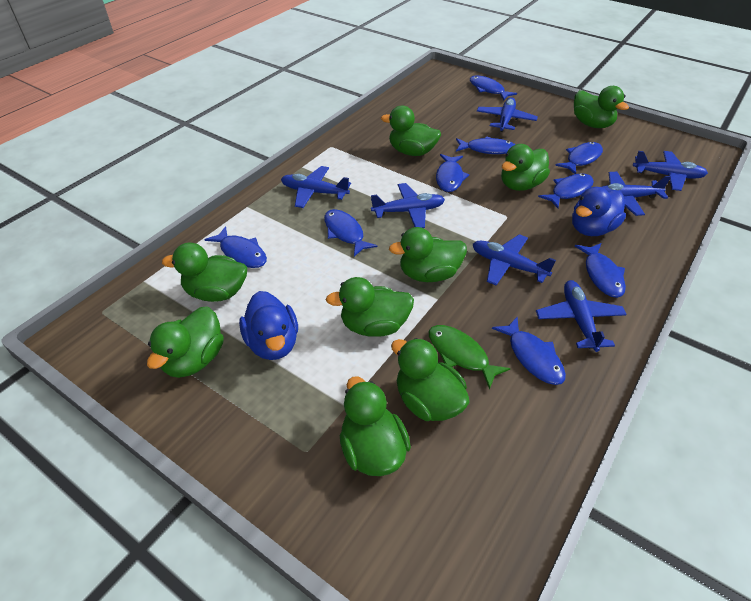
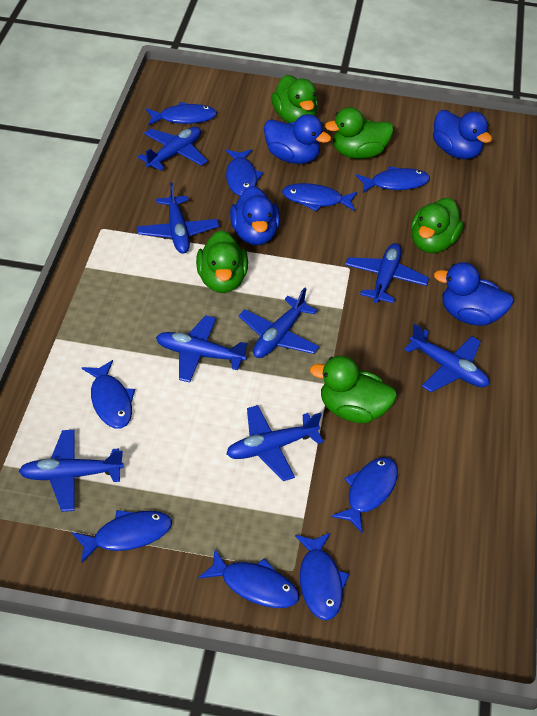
blue duck: 2 -> 4
blue plane: 7 -> 8
green duck: 9 -> 5
green fish: 1 -> 0

